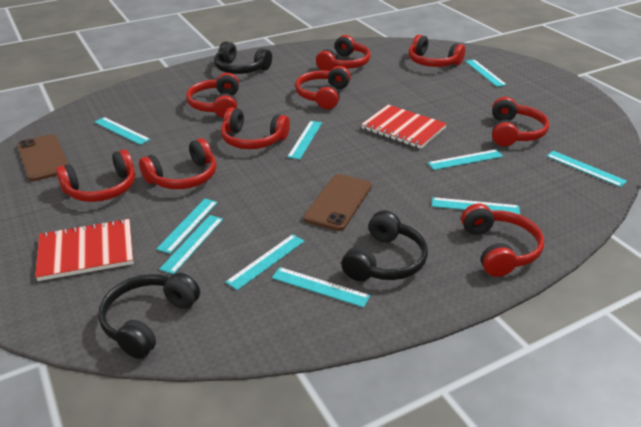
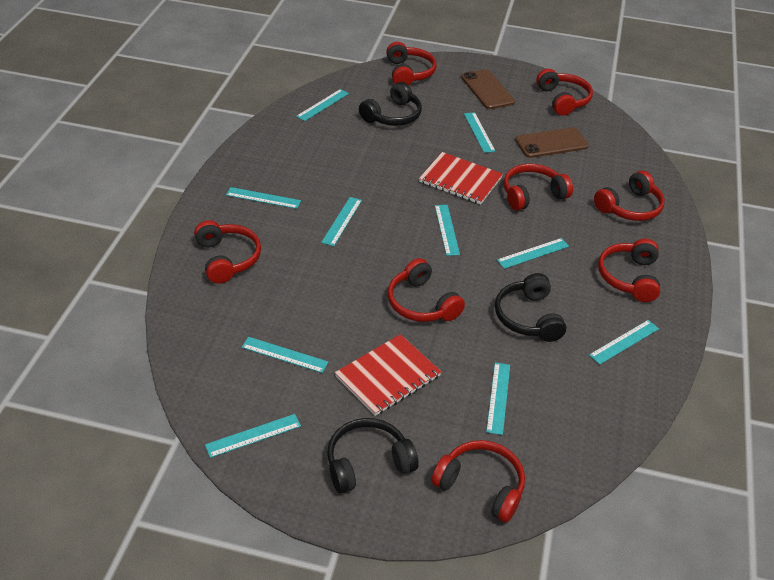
red headphones: 9 -> 8

